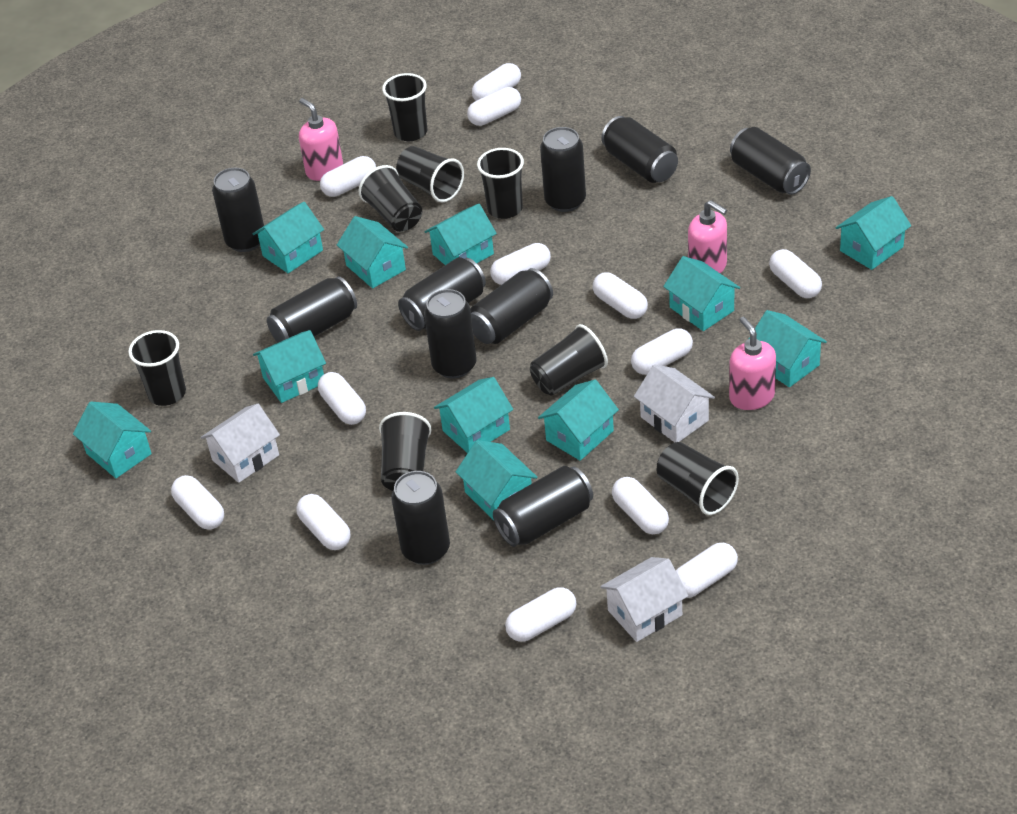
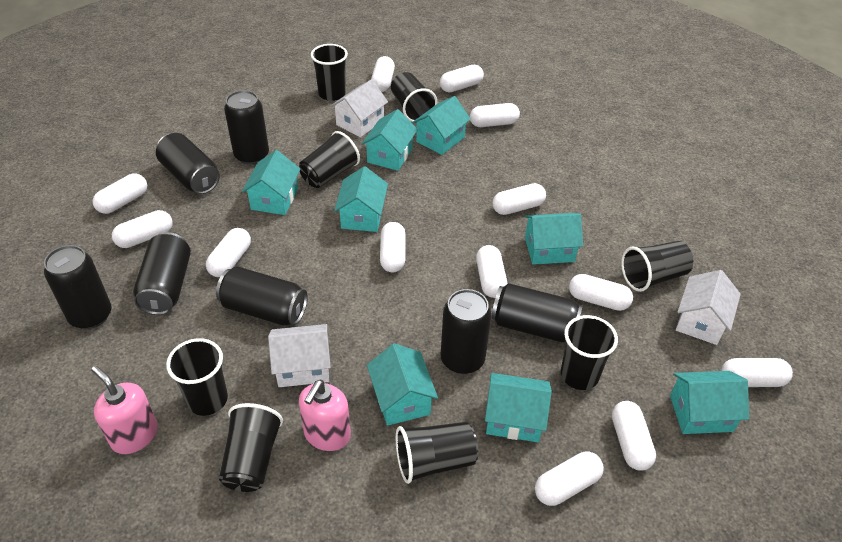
black can: 10 -> 7
pink soap dispenser: 3 -> 2
turquoise house: 11 -> 8

